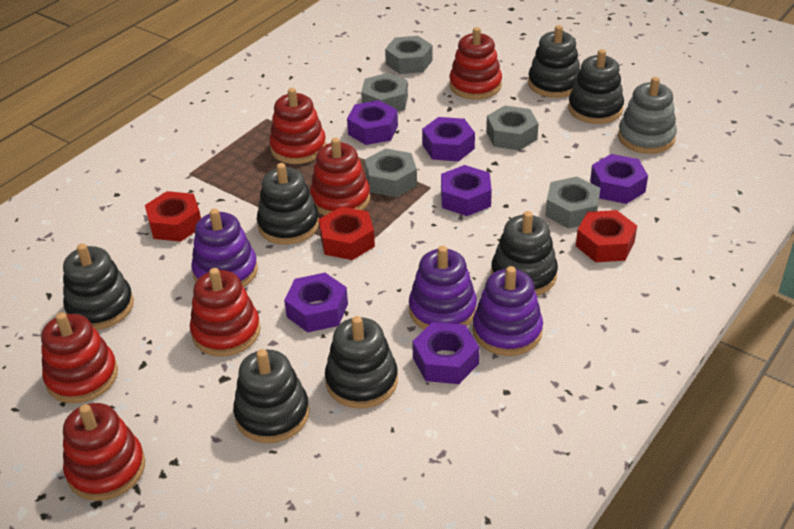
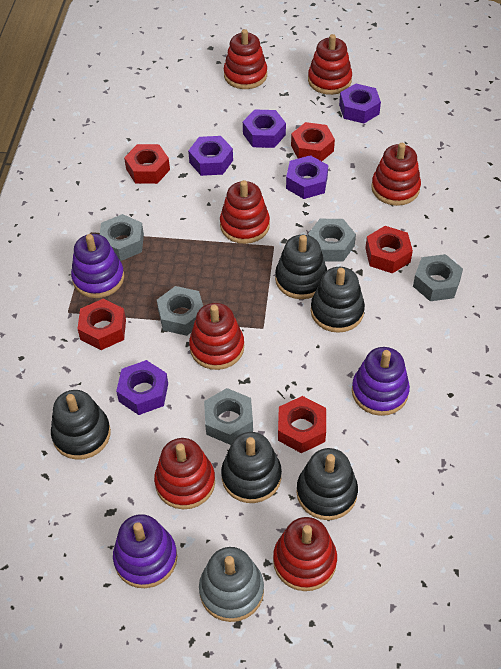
black stacking toy: 7 -> 5
purple nut: 6 -> 5
red nut: 3 -> 5
red stacking toy: 6 -> 7

